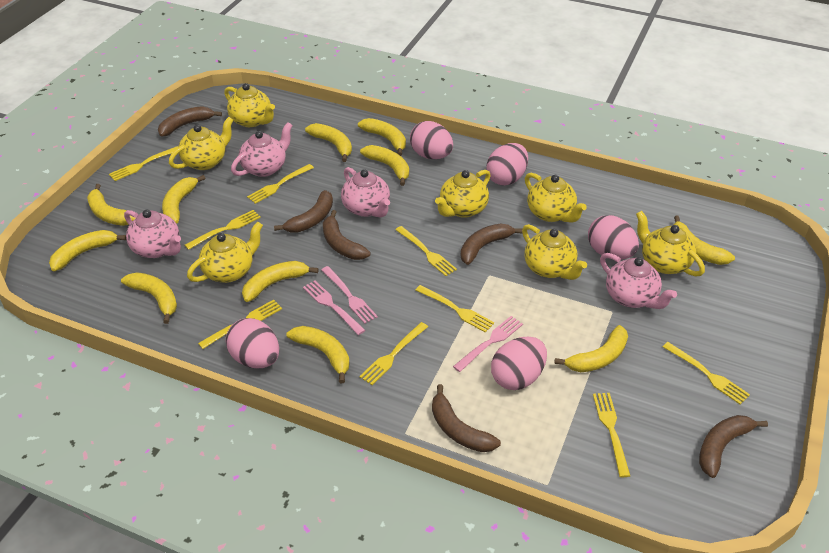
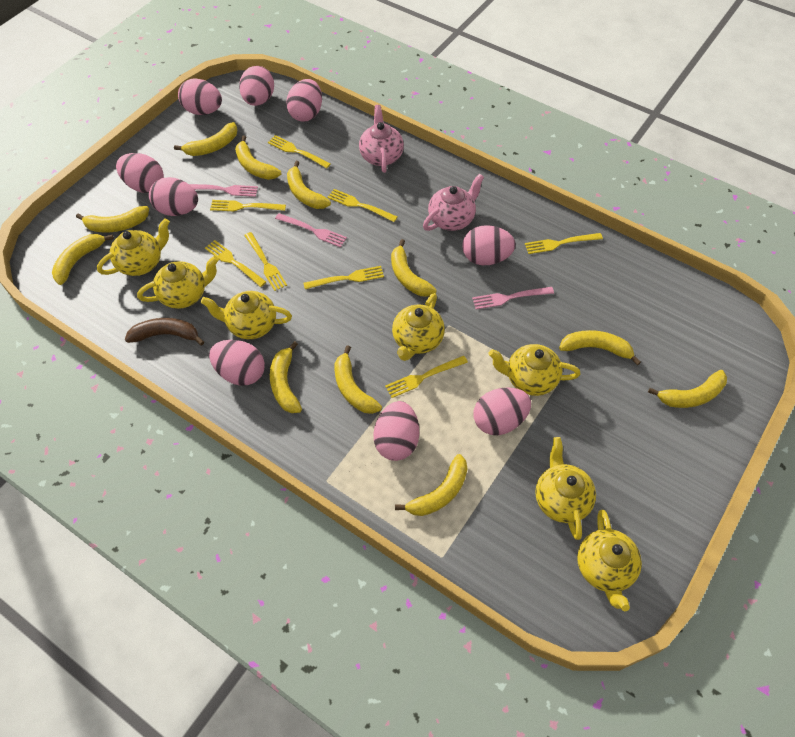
brown banana: 6 -> 1
pink egg: 5 -> 9
pink teapot: 4 -> 2
yellow fork: 9 -> 8

